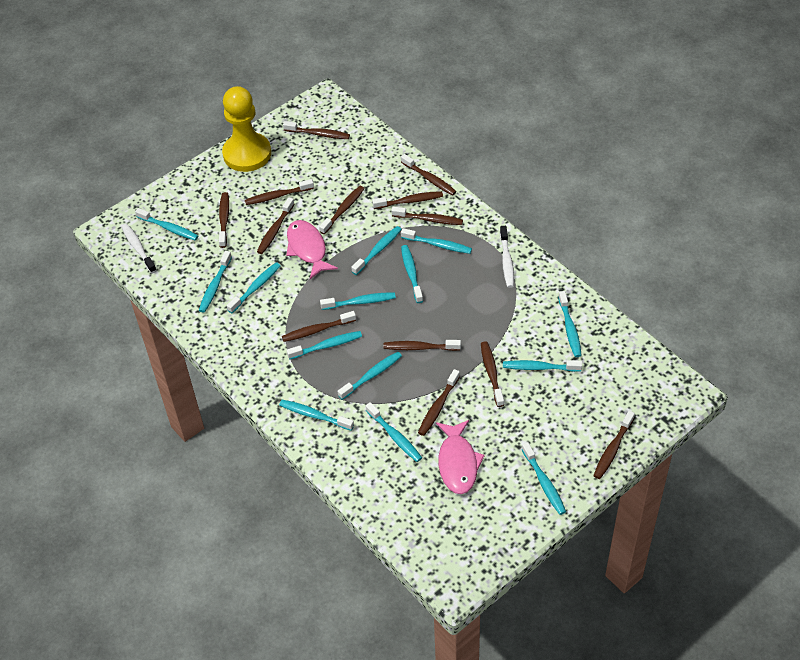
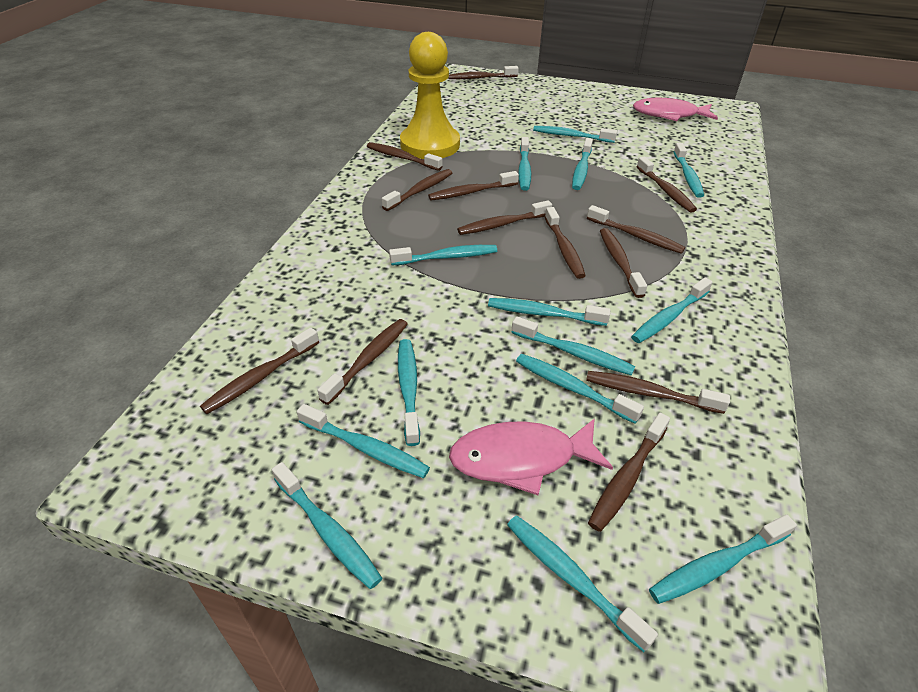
white toothbrush: 2 -> 0

